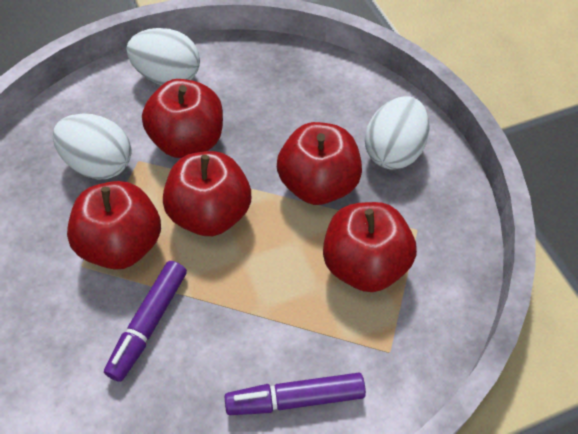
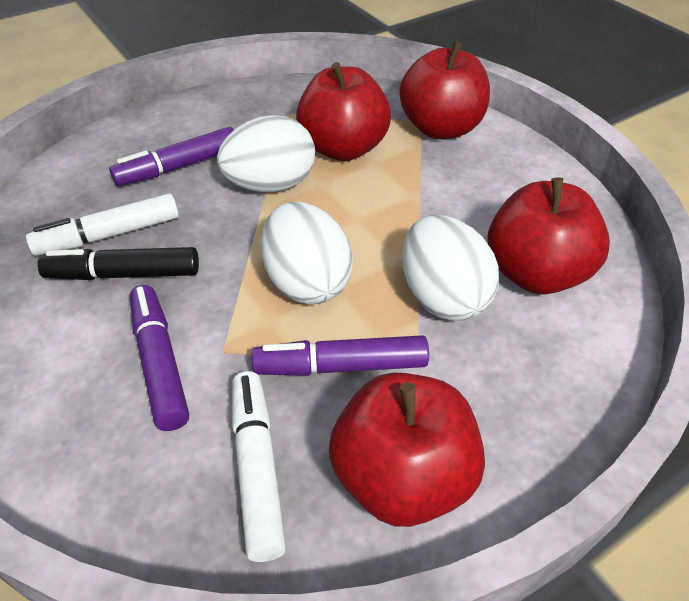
black marker: 0 -> 1
purple marker: 2 -> 3
red apple: 5 -> 4
white marker: 0 -> 2

